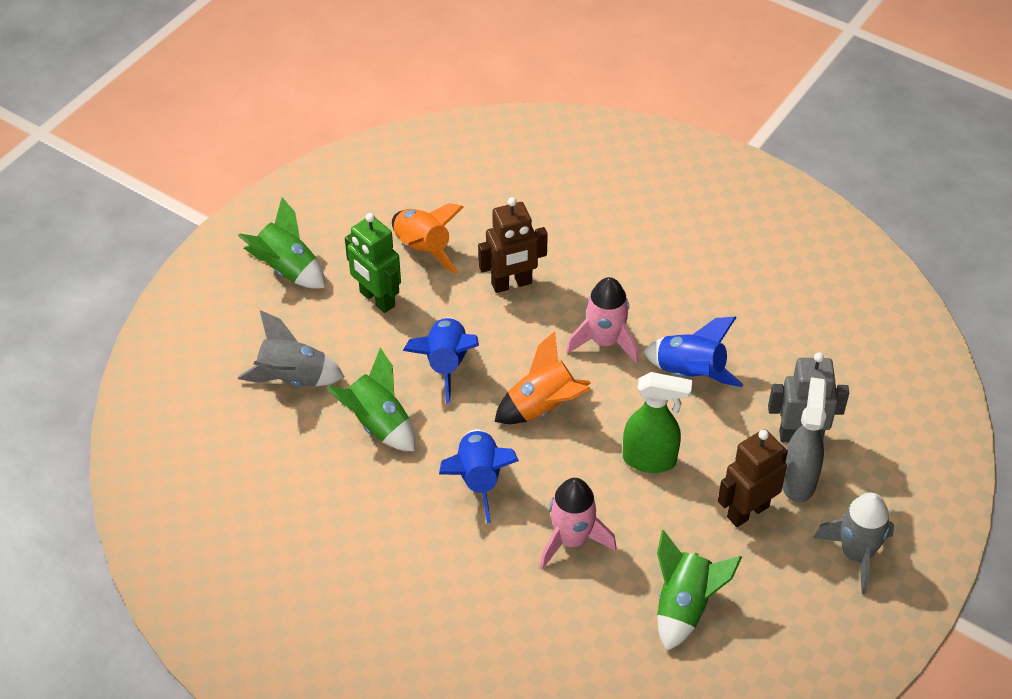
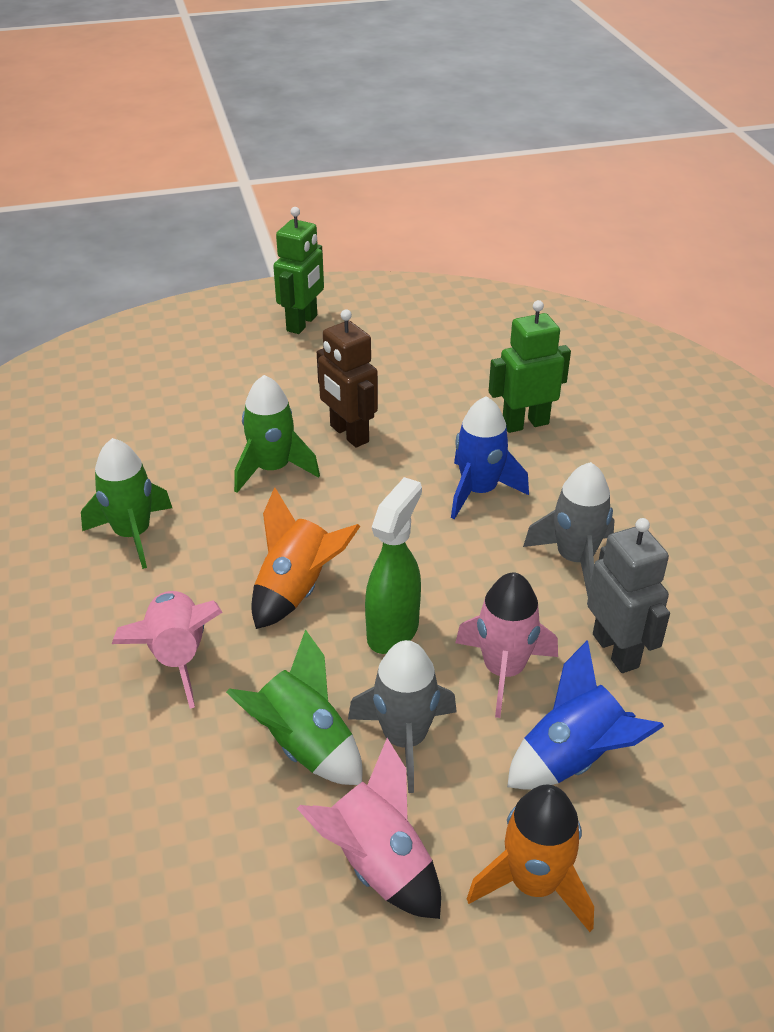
blue rocket: 3 -> 2
brown robot: 2 -> 1
green robot: 1 -> 2
grey spray bottle: 1 -> 0
pink rocket: 2 -> 3

